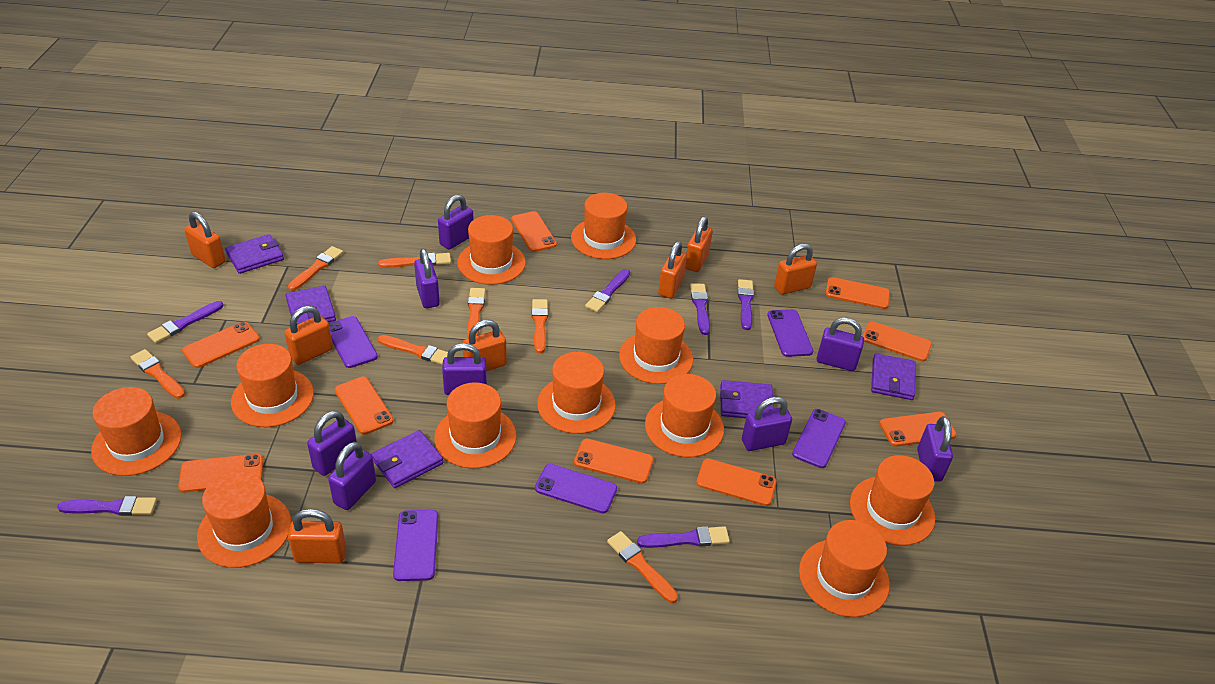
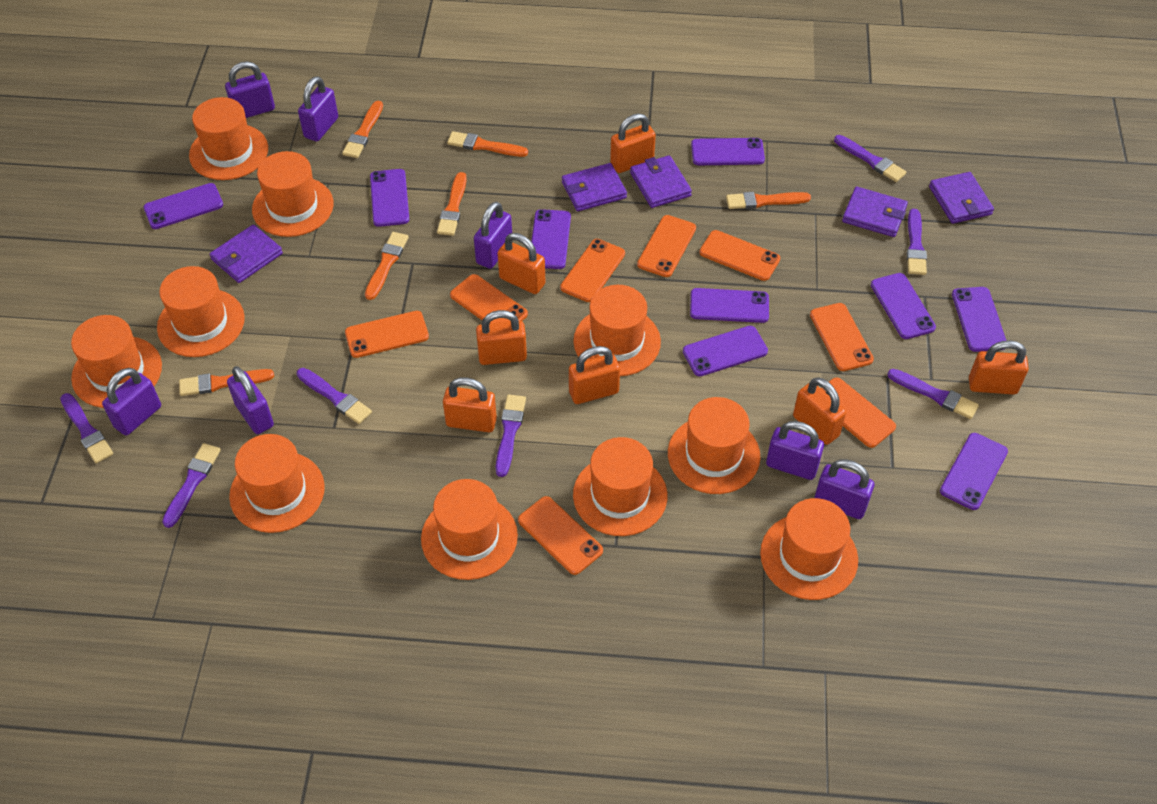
orange brush: 7 -> 6
orange hat: 11 -> 10
orange phone: 9 -> 8
purple brush: 6 -> 7
purple padlock: 8 -> 7
purple phone: 5 -> 9

